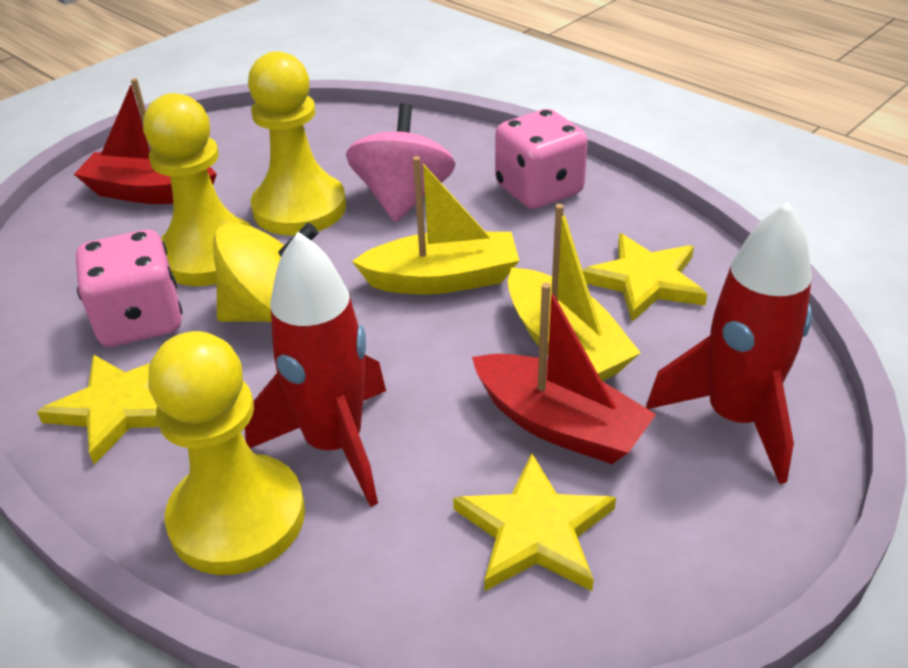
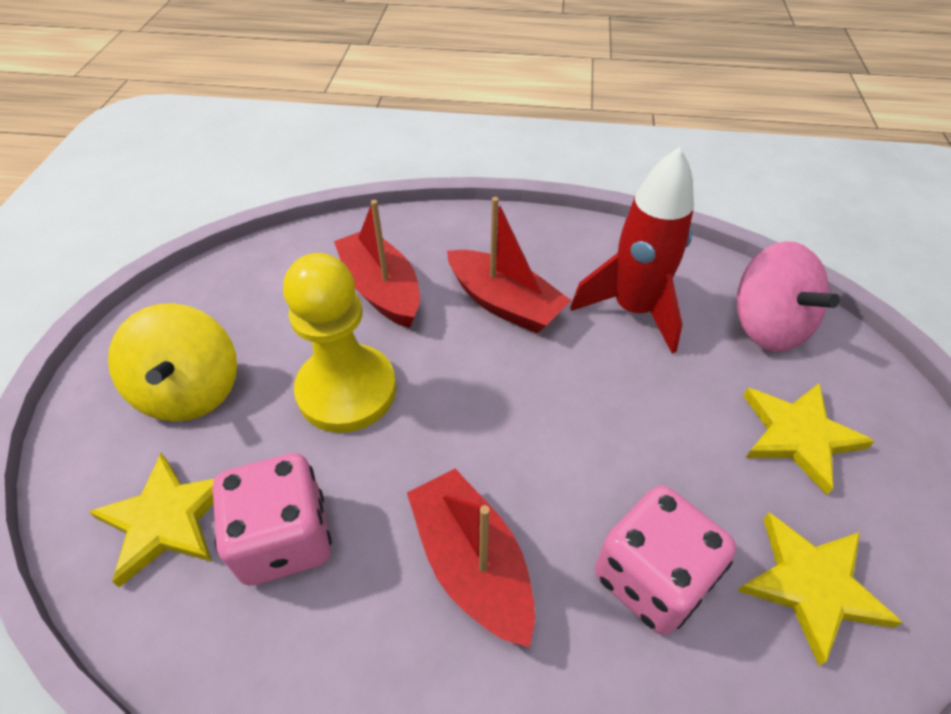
red boat: 2 -> 3
red rocket: 2 -> 1
yellow boat: 2 -> 0
yellow pawn: 3 -> 1

